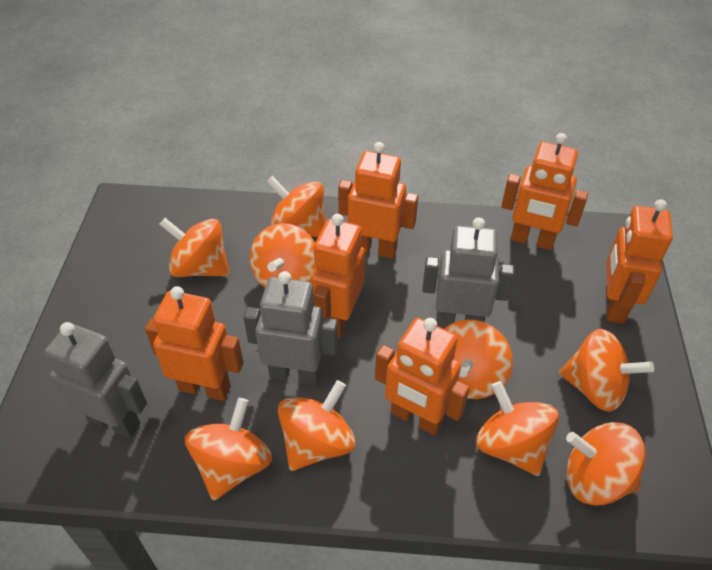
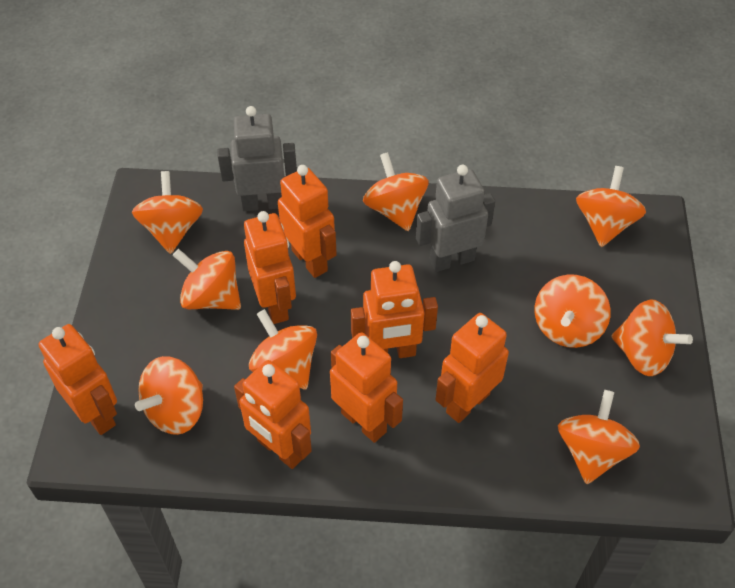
grey robot: 3 -> 2
orange robot: 6 -> 7

